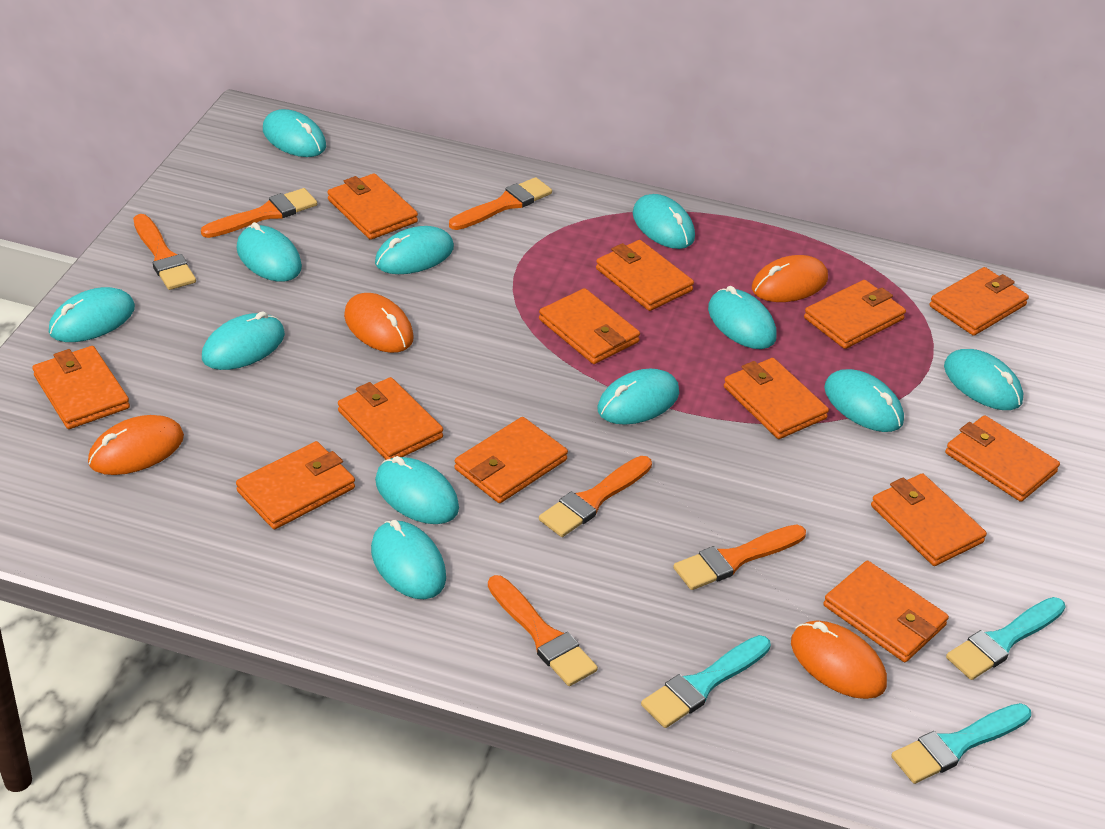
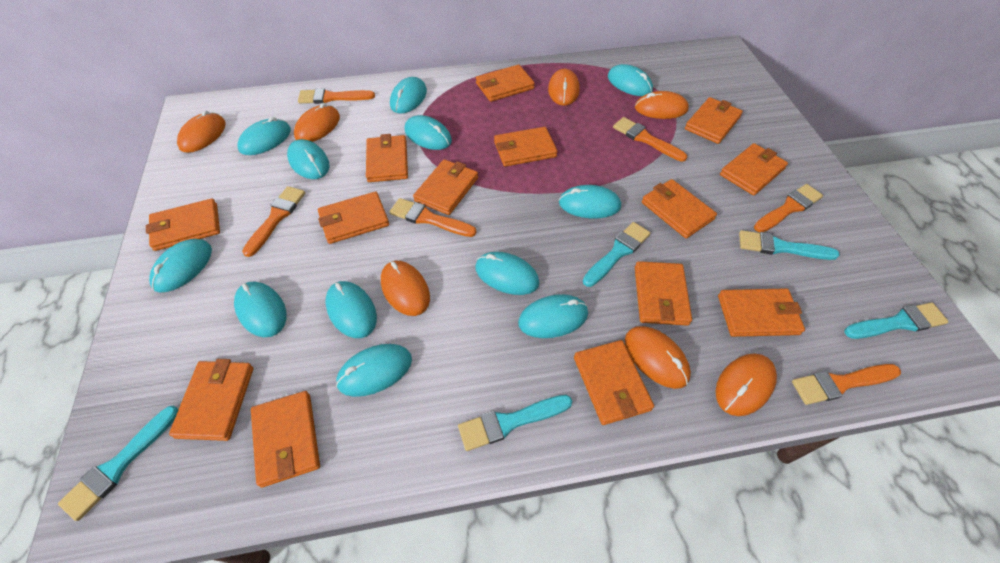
orange mouse: 4 -> 7
orange wallet: 13 -> 14
turquoise brush: 3 -> 5

